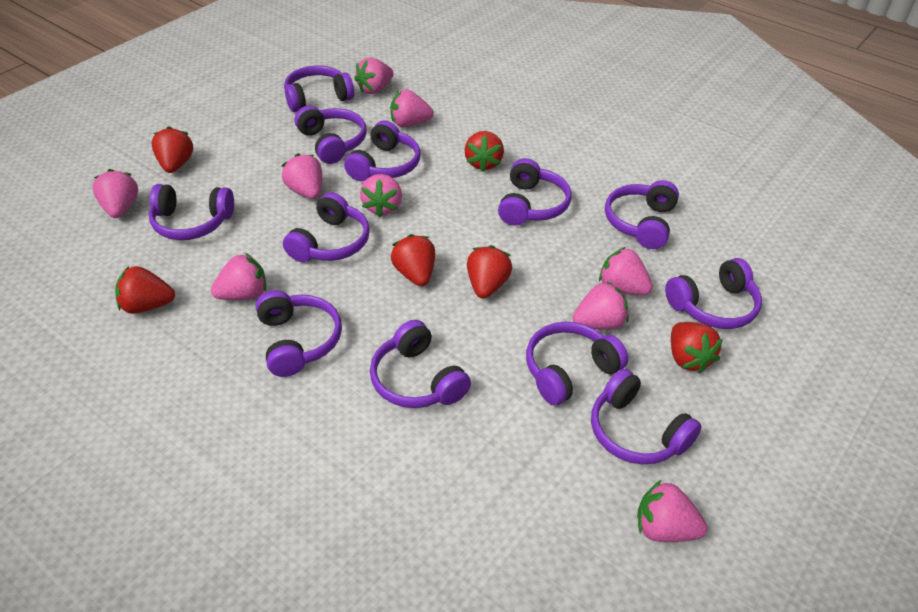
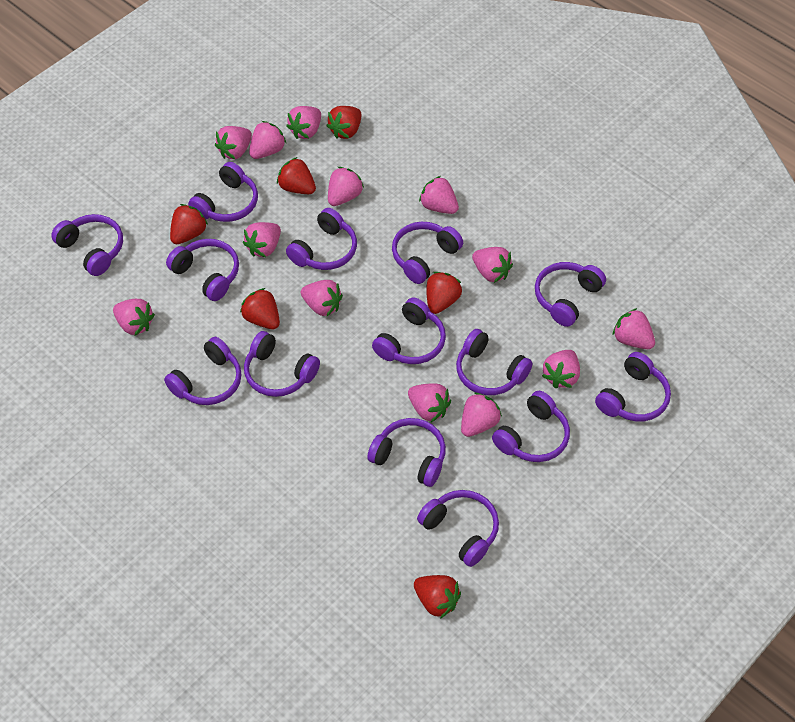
pink strawberry: 9 -> 13
purple headphones: 12 -> 14

